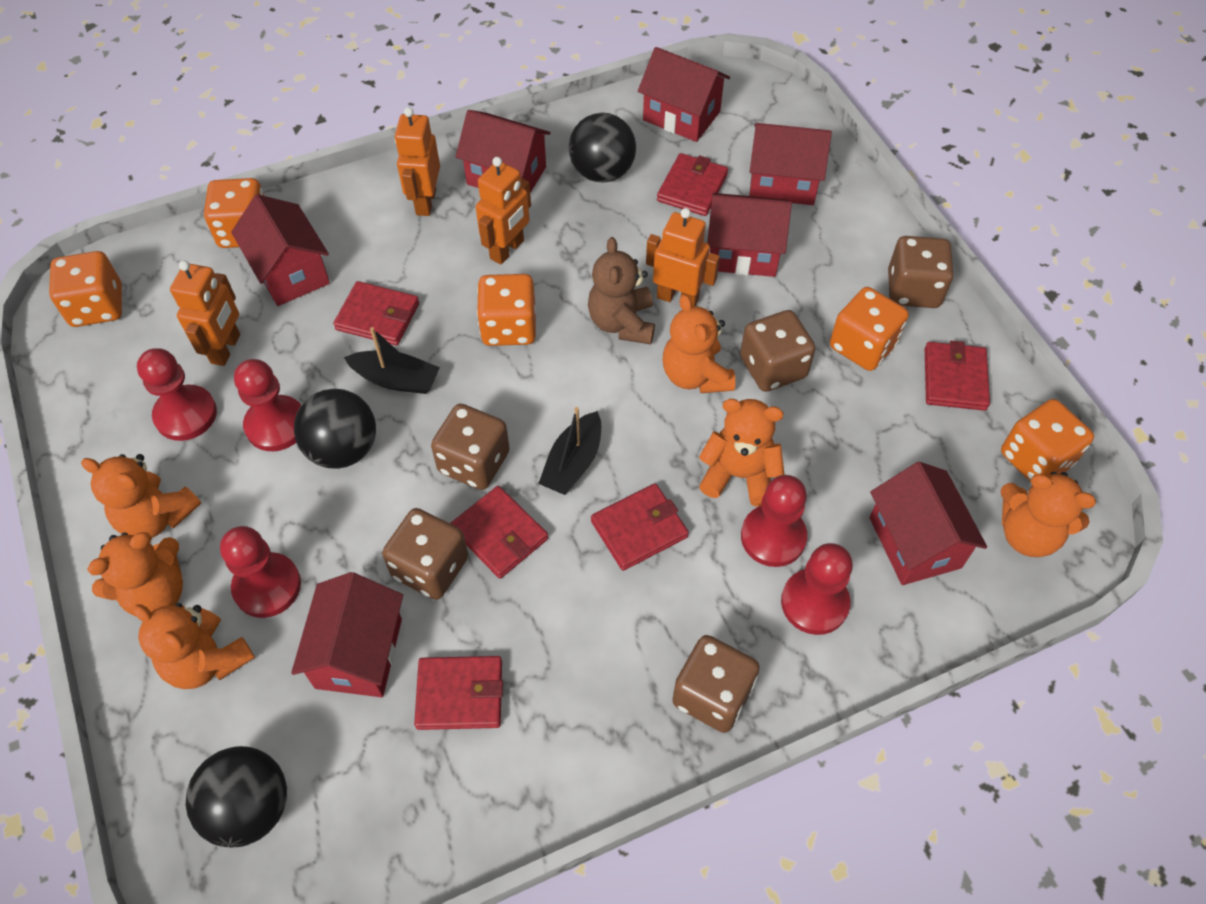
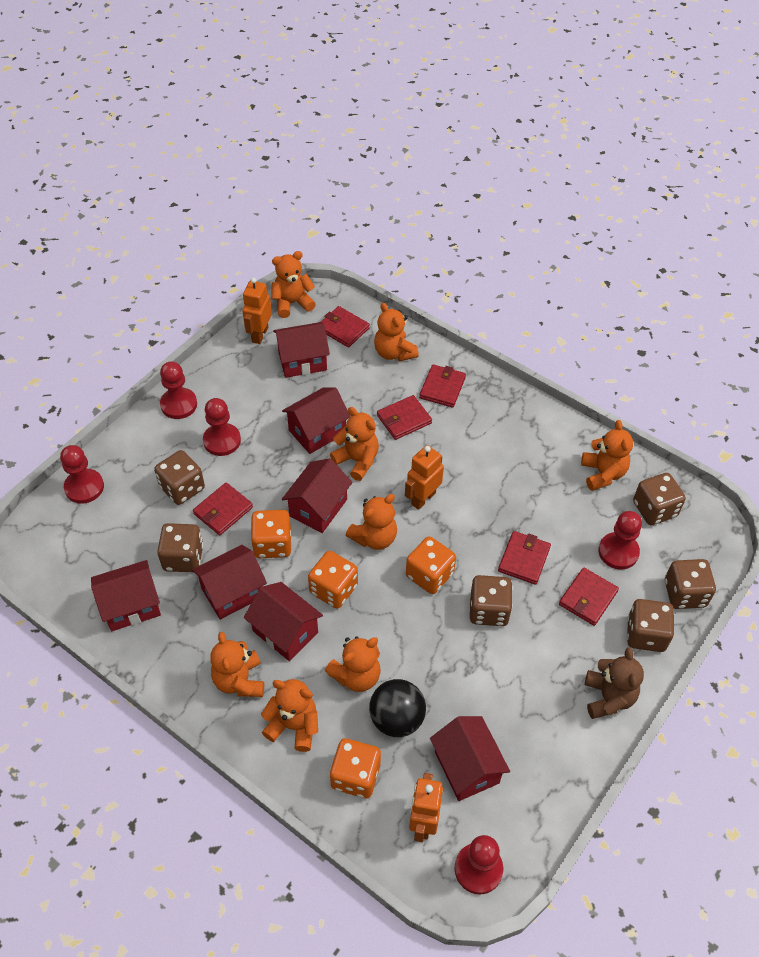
black ball: 3 -> 1
black boat: 2 -> 0
brown dice: 5 -> 6
orange dice: 5 -> 4
orange robot: 4 -> 3
orange teddy bear: 6 -> 8

